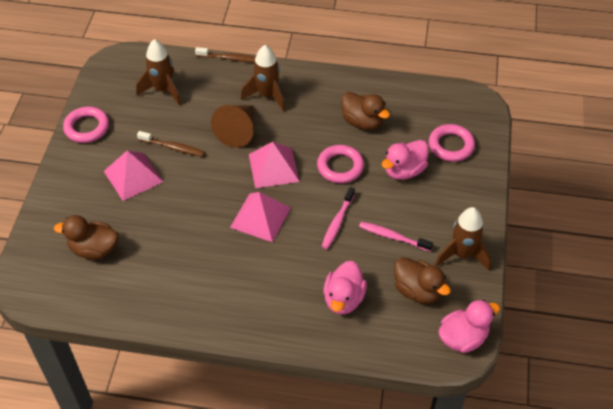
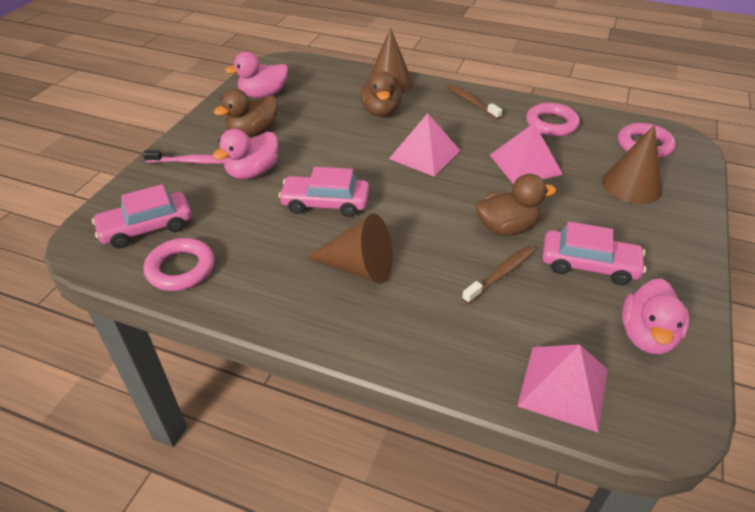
brown cone: 1 -> 3
brown rocket: 3 -> 0
pink car: 0 -> 3
pink toothbrush: 2 -> 1

